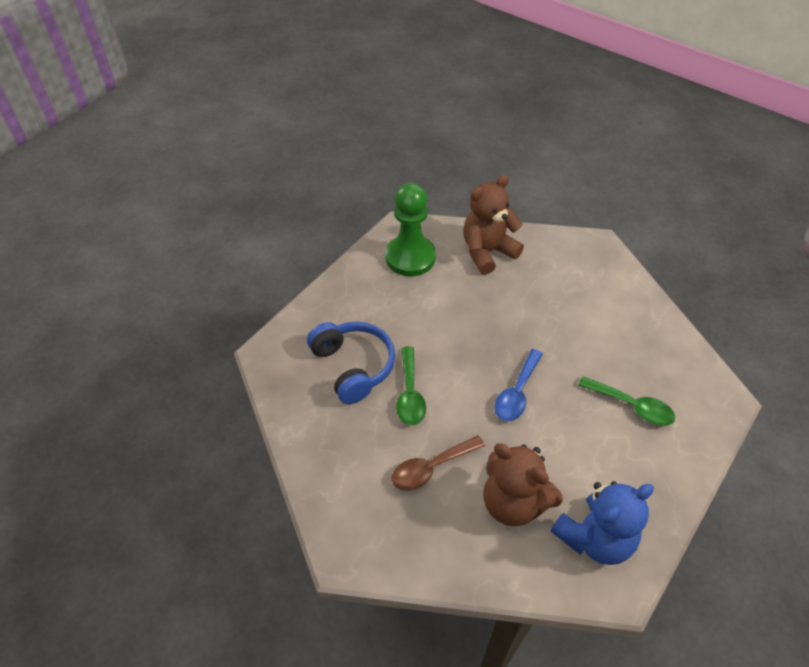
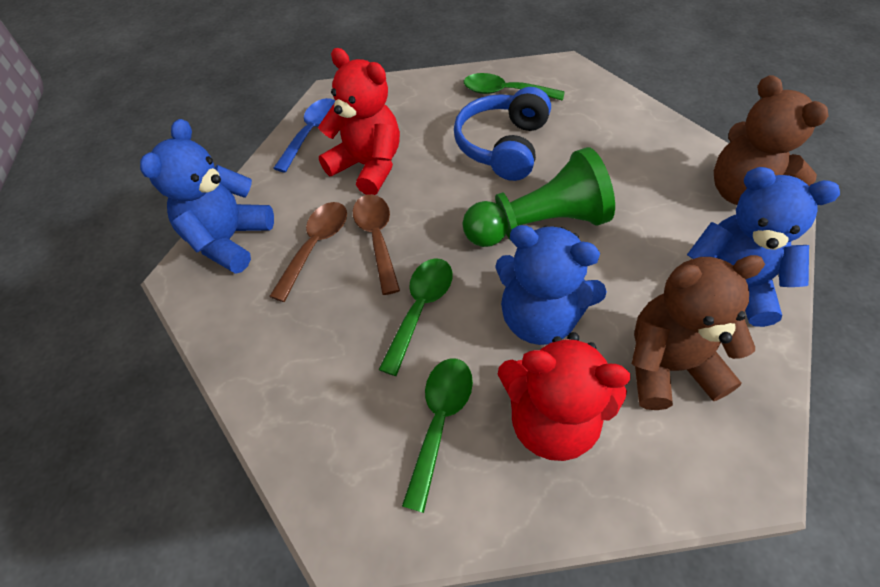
blue teddy bear: 1 -> 3
brown spoon: 1 -> 2
green spoon: 2 -> 3
red teddy bear: 0 -> 2

